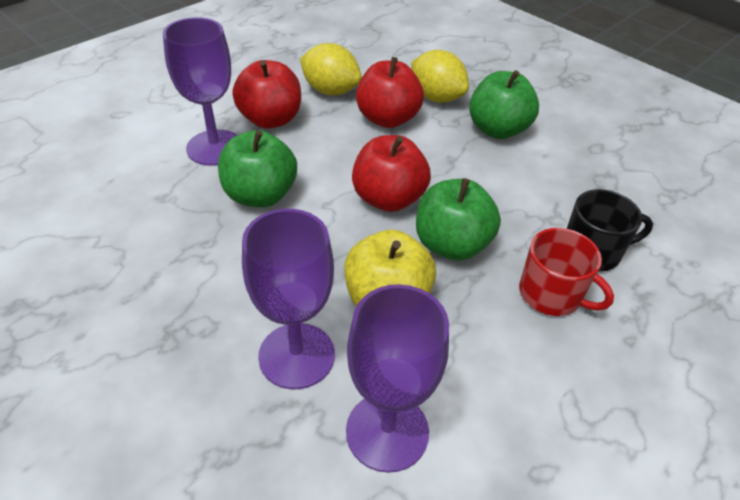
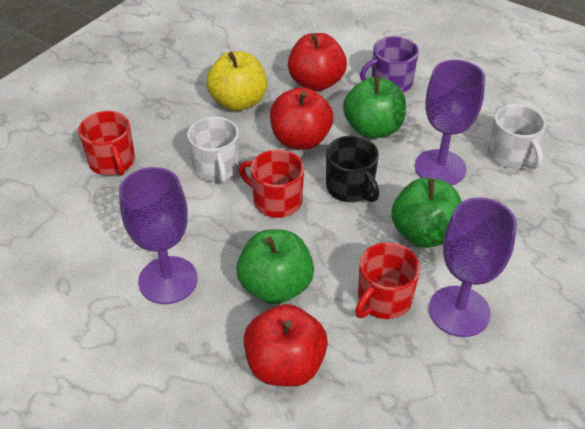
purple mug: 0 -> 1
red mug: 1 -> 3
white mug: 0 -> 2
yellow lemon: 2 -> 0

